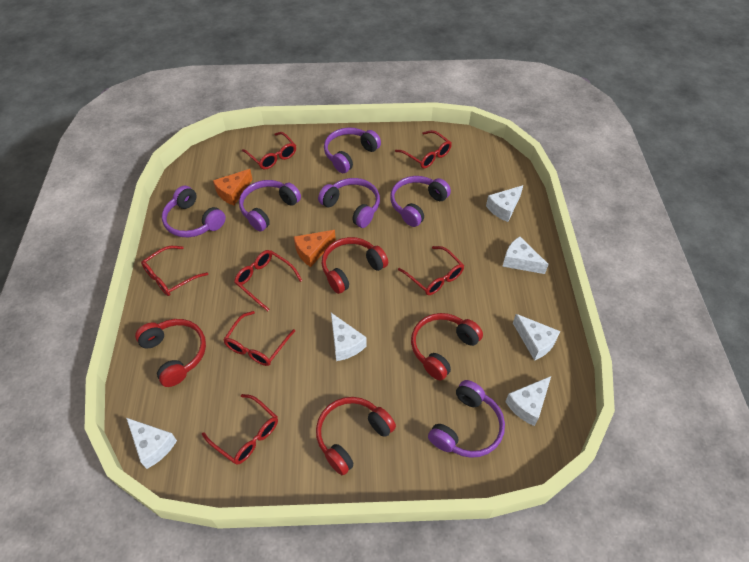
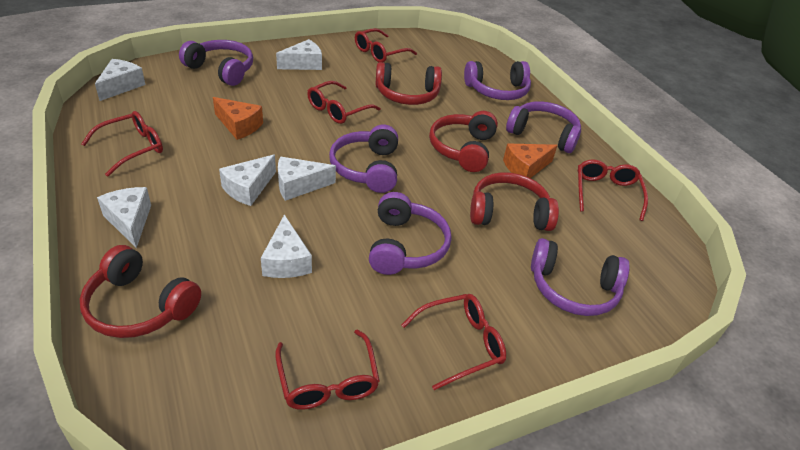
red glasses: 7 -> 6

